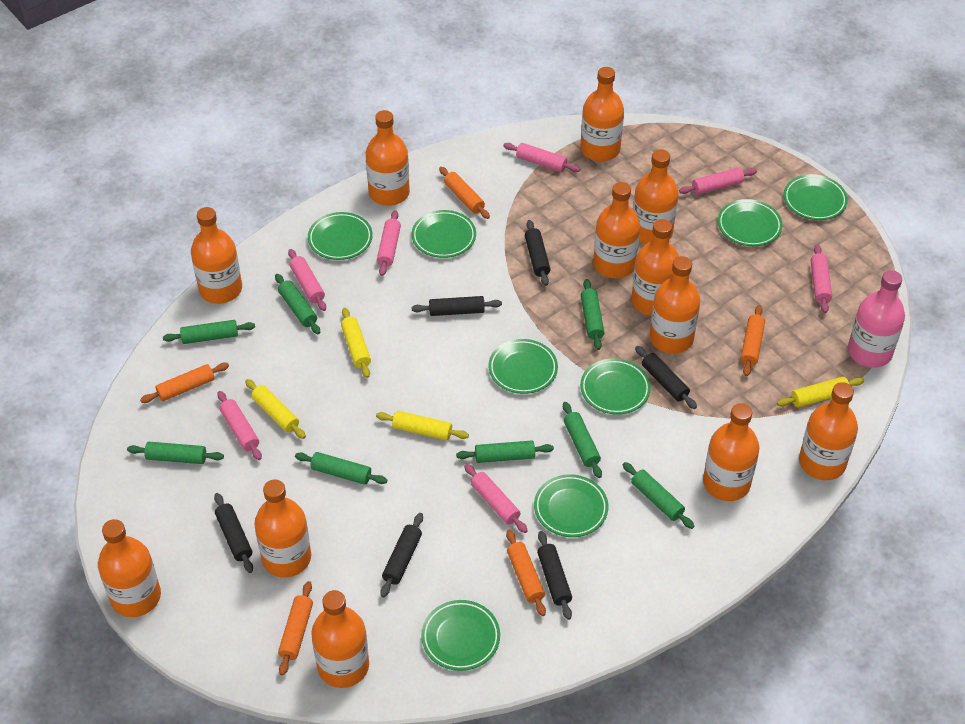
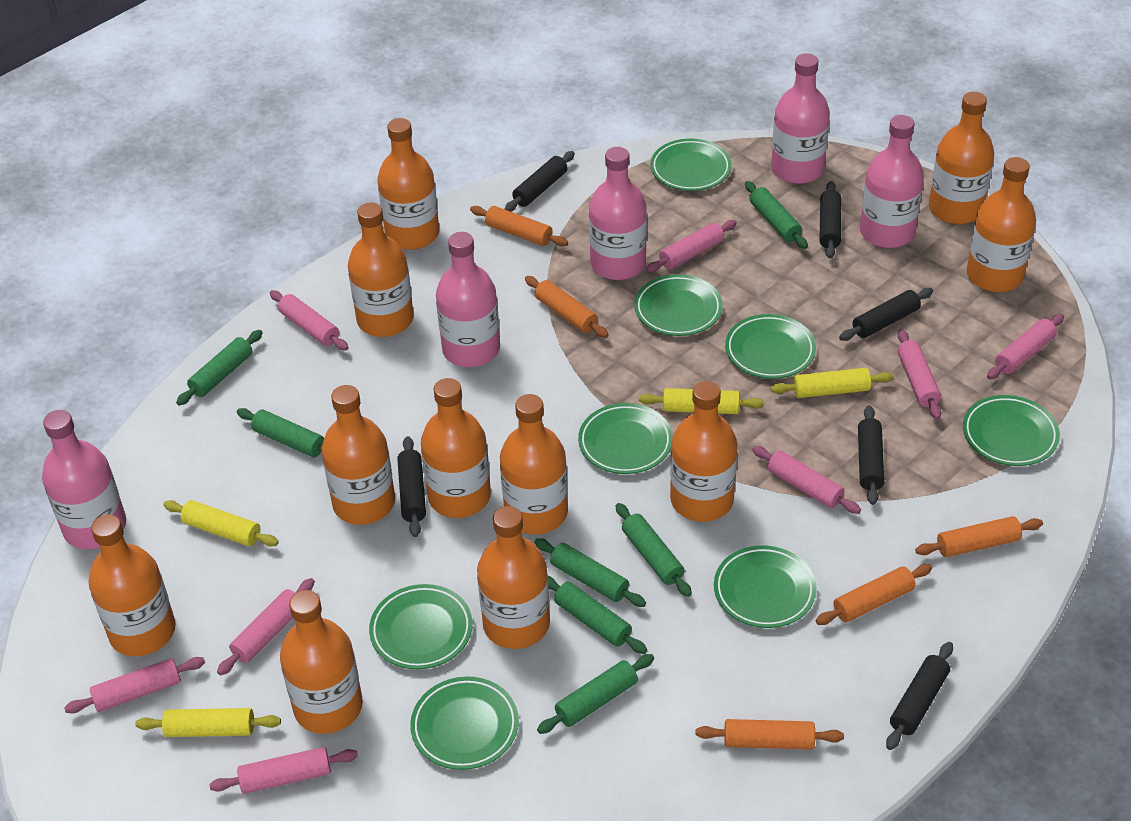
green rolling pin: 8 -> 7
orange bottle: 12 -> 11
pink bottle: 1 -> 5
pink rolling pin: 7 -> 8

